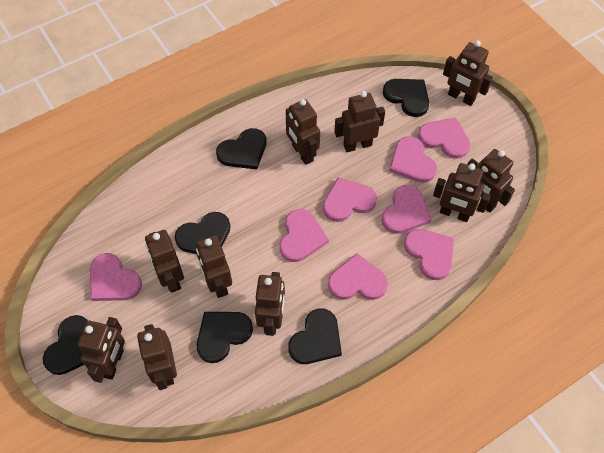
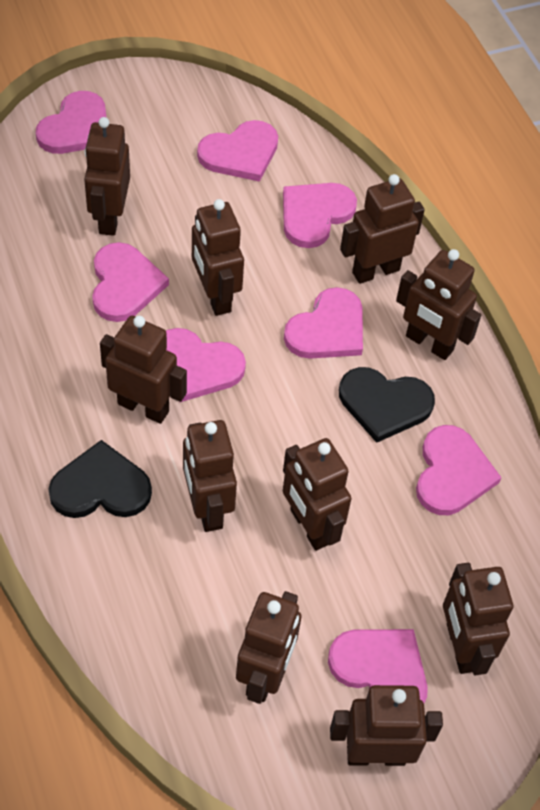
black heart: 6 -> 2

